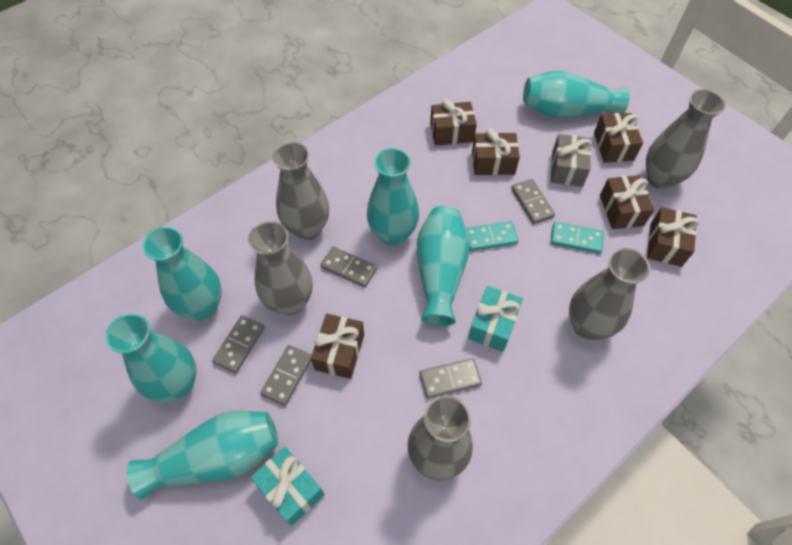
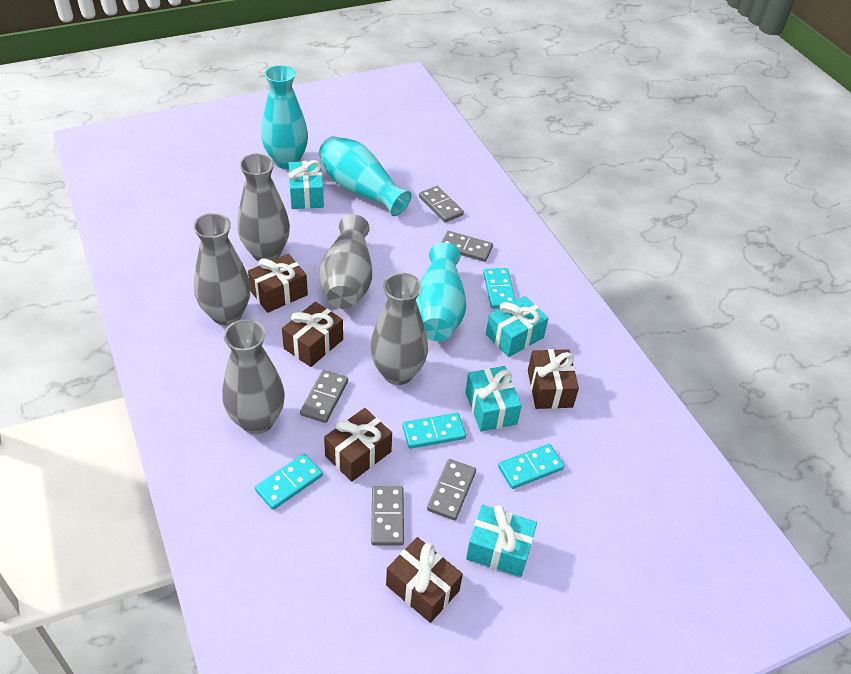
brown gift: 6 -> 5
grey gift: 1 -> 0
turquoise domino: 2 -> 4
turquoise gift: 2 -> 4
turquoise vase: 6 -> 3

